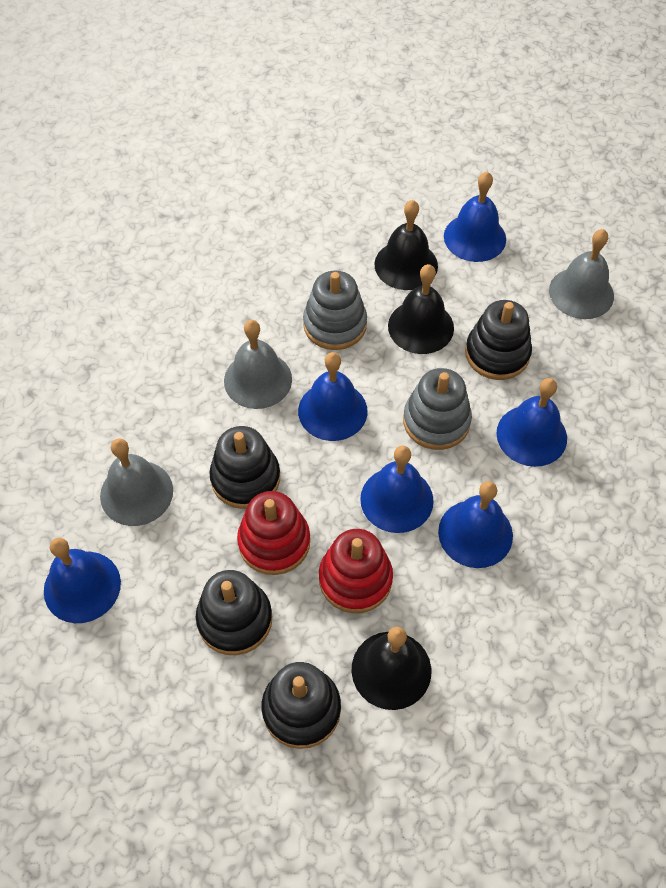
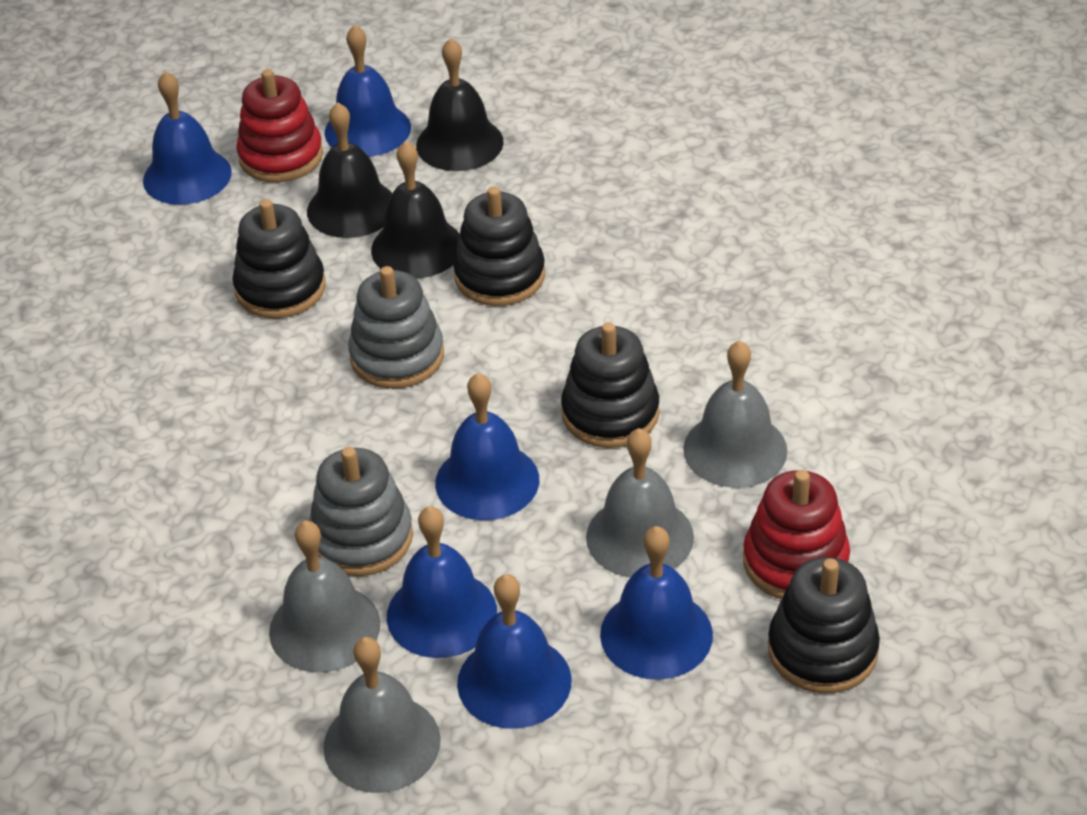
grey bell: 3 -> 4

